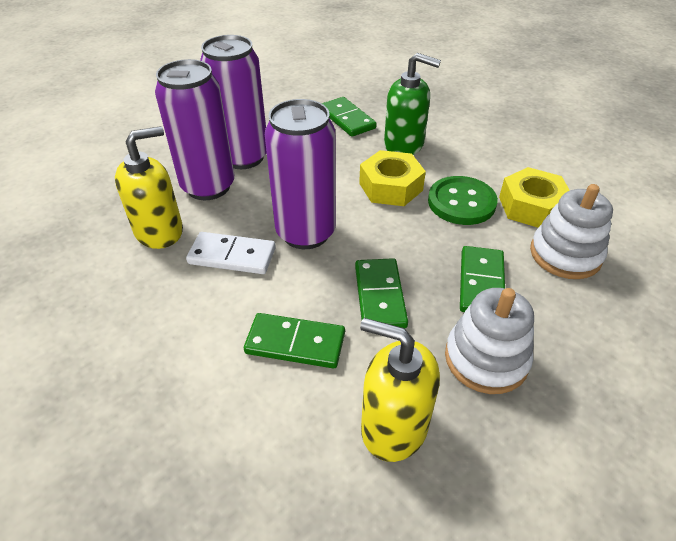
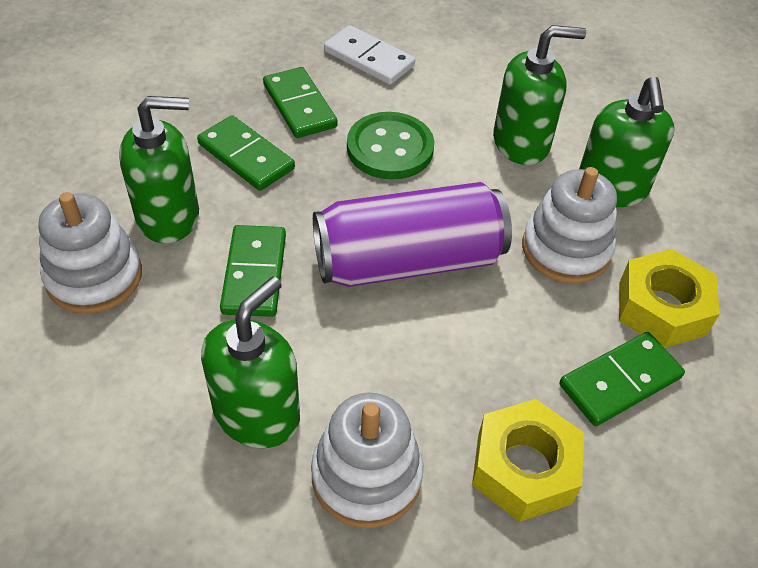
green soap dispenser: 1 -> 4
purple can: 3 -> 1
white stacking toy: 2 -> 3
yellow soap dispenser: 2 -> 0

